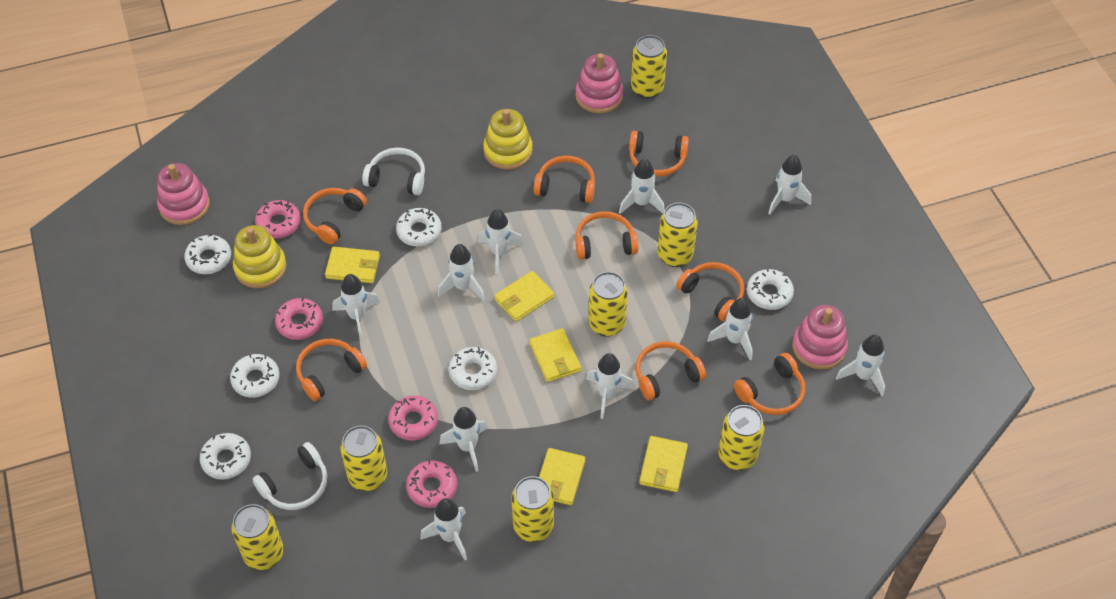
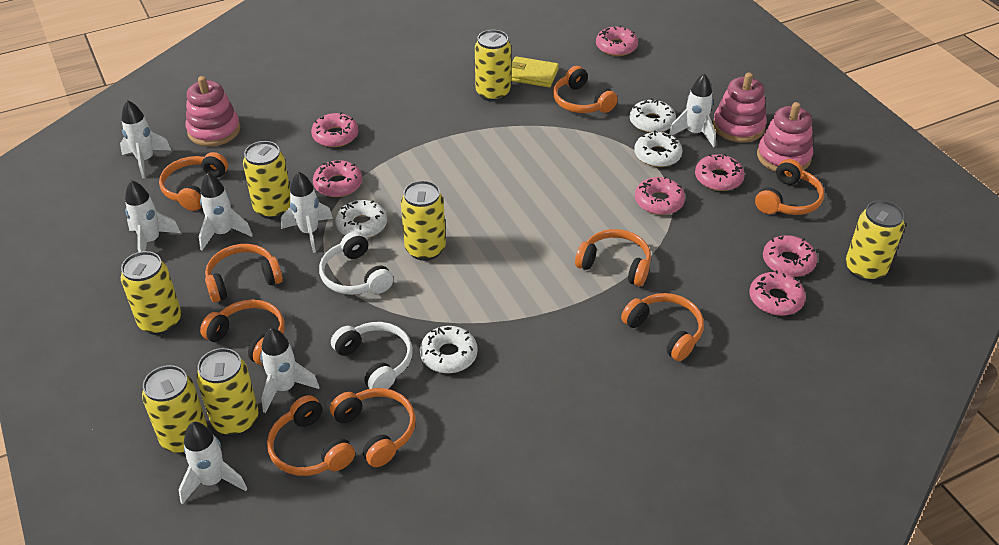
orange headphones: 8 -> 9
pink donut: 4 -> 7
white donut: 6 -> 4
white rocket: 10 -> 7
yellow stacking toy: 2 -> 0
yellow wallet: 5 -> 1

